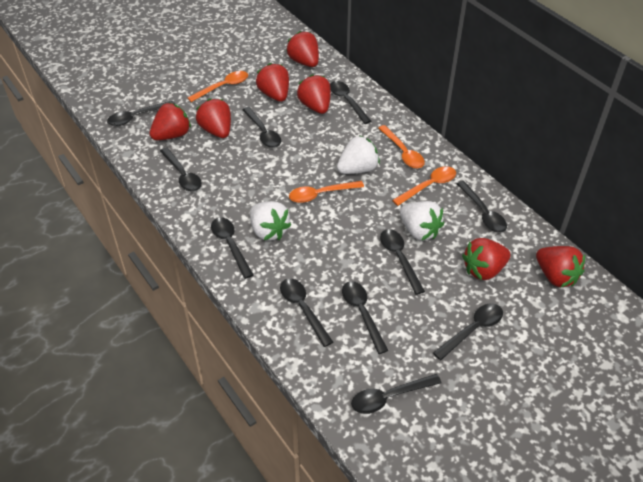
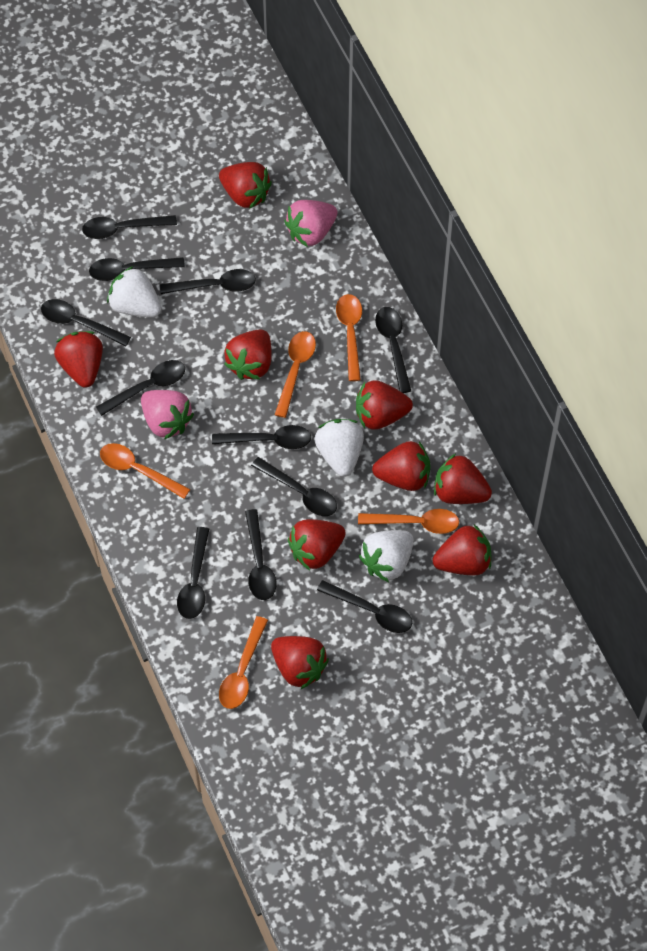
orange spoon: 4 -> 5
pink strawberry: 0 -> 2
red strawberry: 7 -> 9

